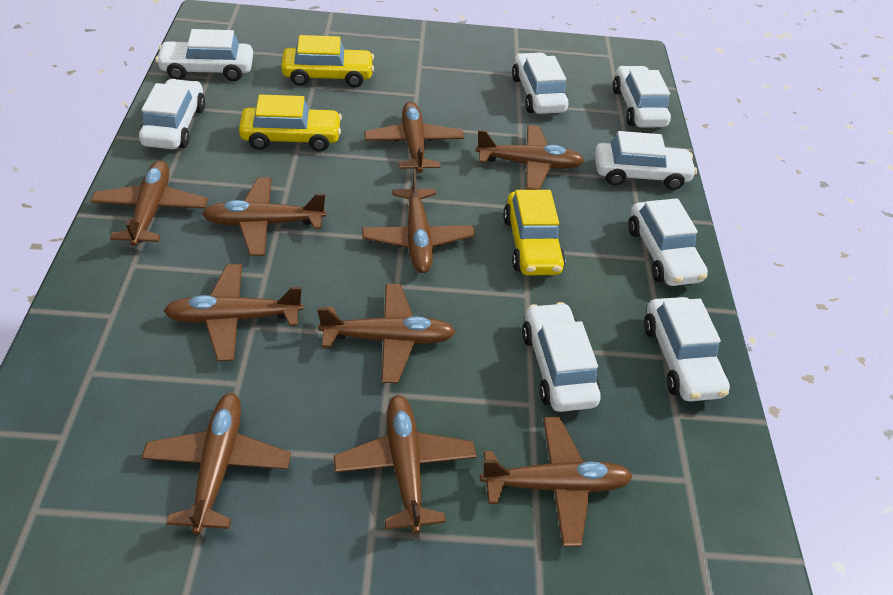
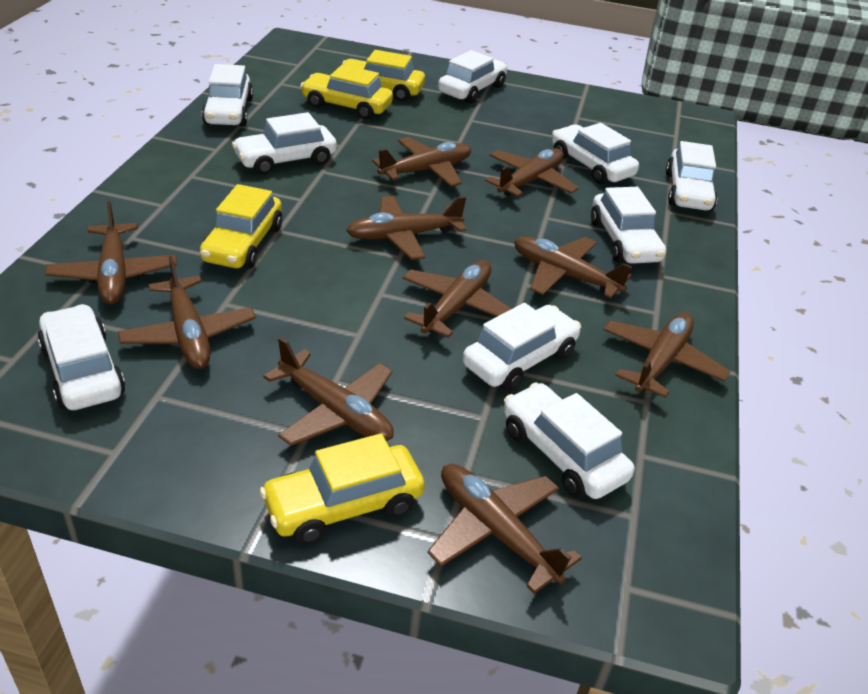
white car: 8 -> 9
yellow car: 3 -> 4

